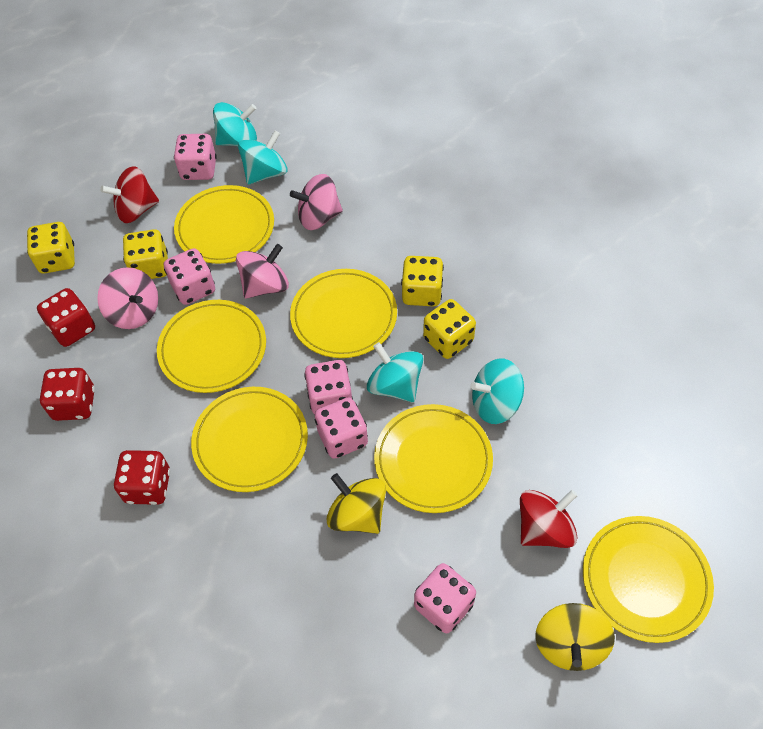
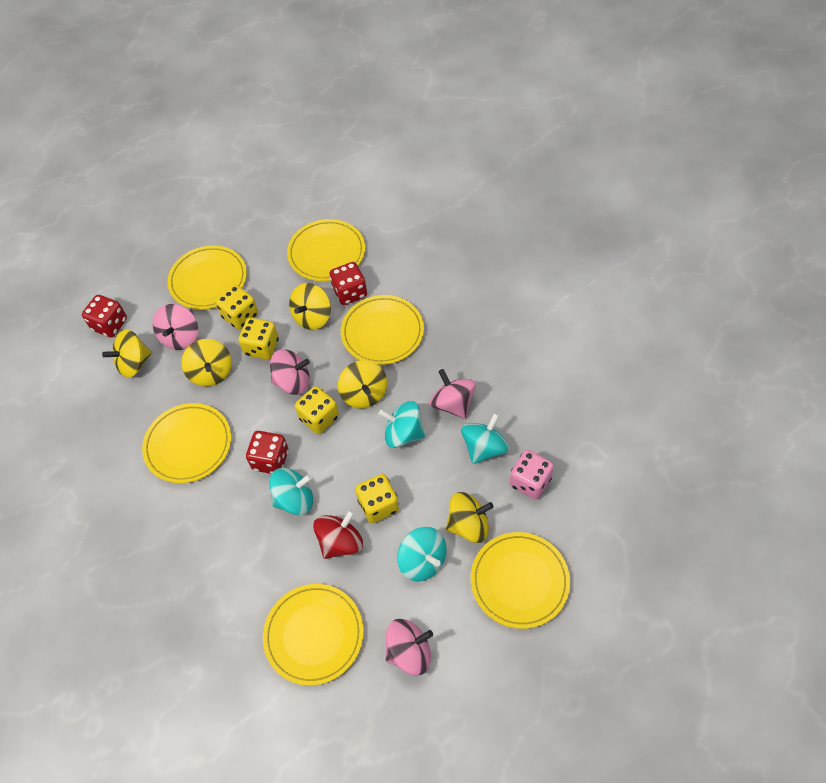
pink dice: 5 -> 1
pink spinning top: 3 -> 4
red spinning top: 2 -> 1
yellow spinning top: 2 -> 5

